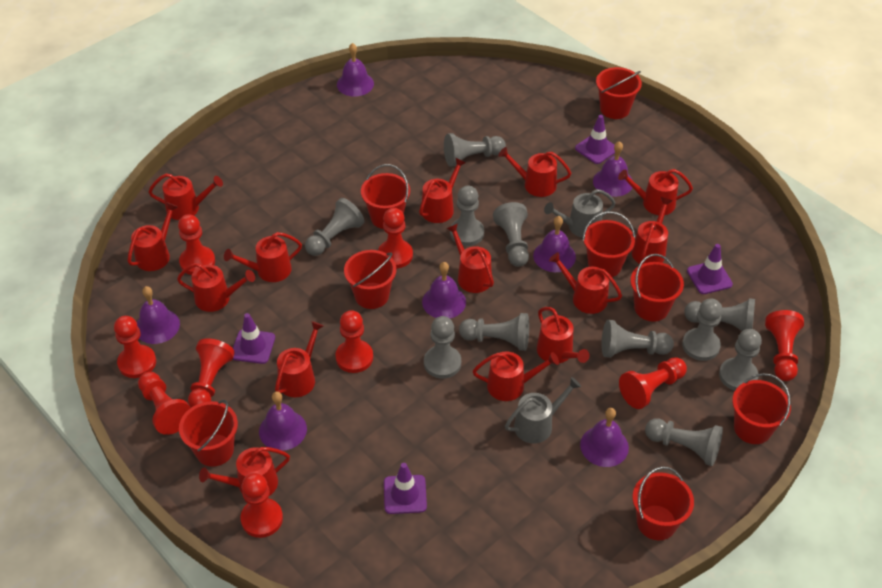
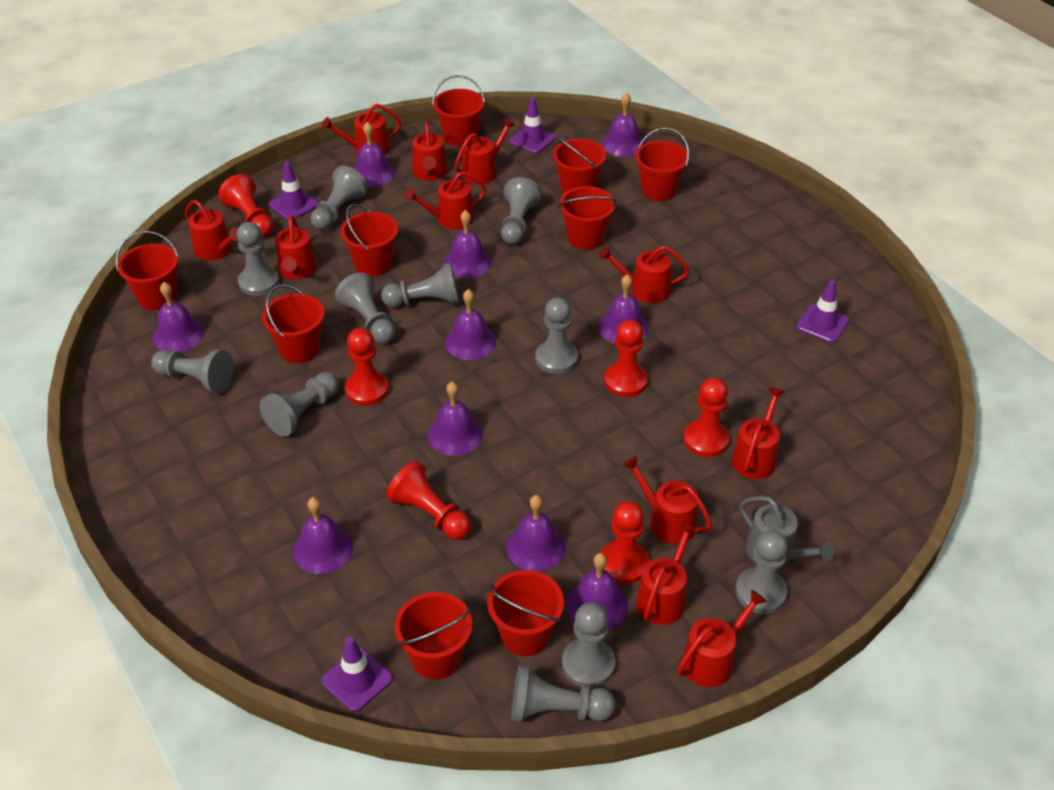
grey watering can: 2 -> 1
purple bell: 7 -> 10
red bucket: 8 -> 9
red pawn: 9 -> 6
red watering can: 14 -> 11

